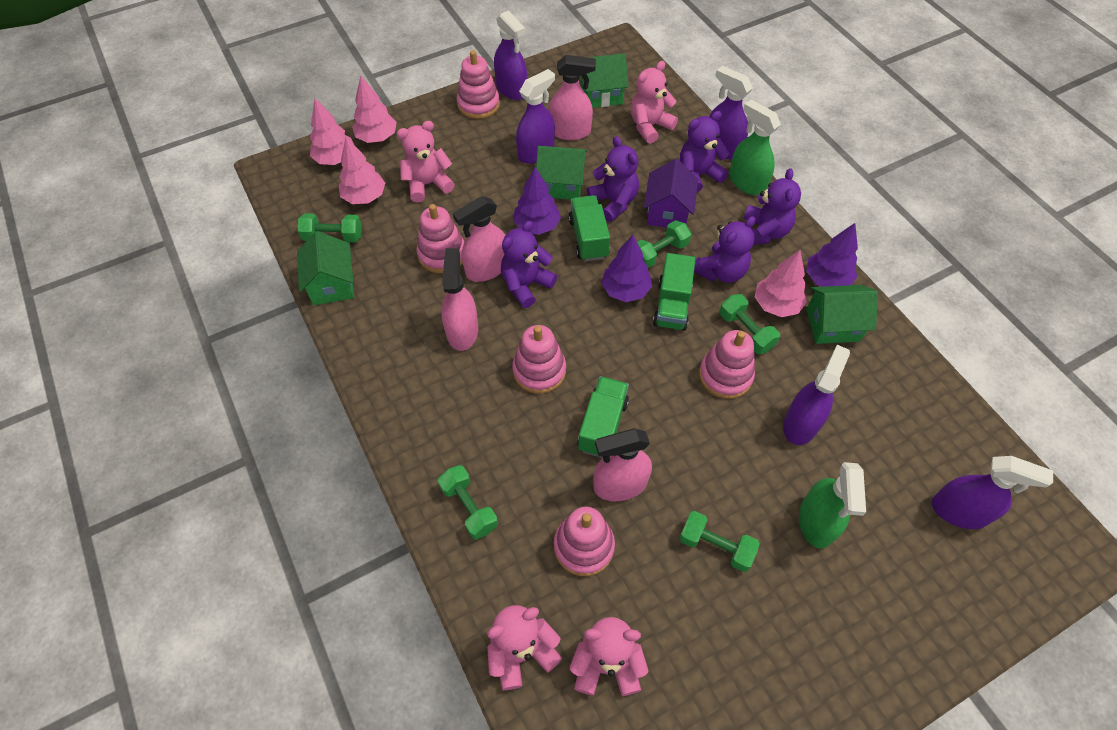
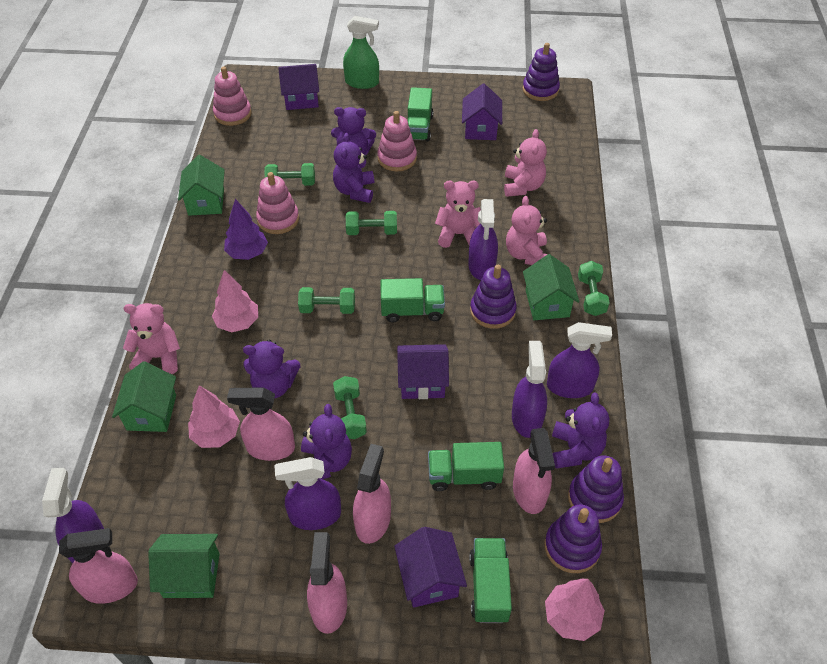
green spray bottle: 2 -> 1
green truck: 3 -> 4
pink spray bottle: 4 -> 5
pink stacking toy: 5 -> 3
pink tree: 4 -> 3
purple house: 1 -> 4
purple stacking toy: 0 -> 4
purple tree: 3 -> 1

